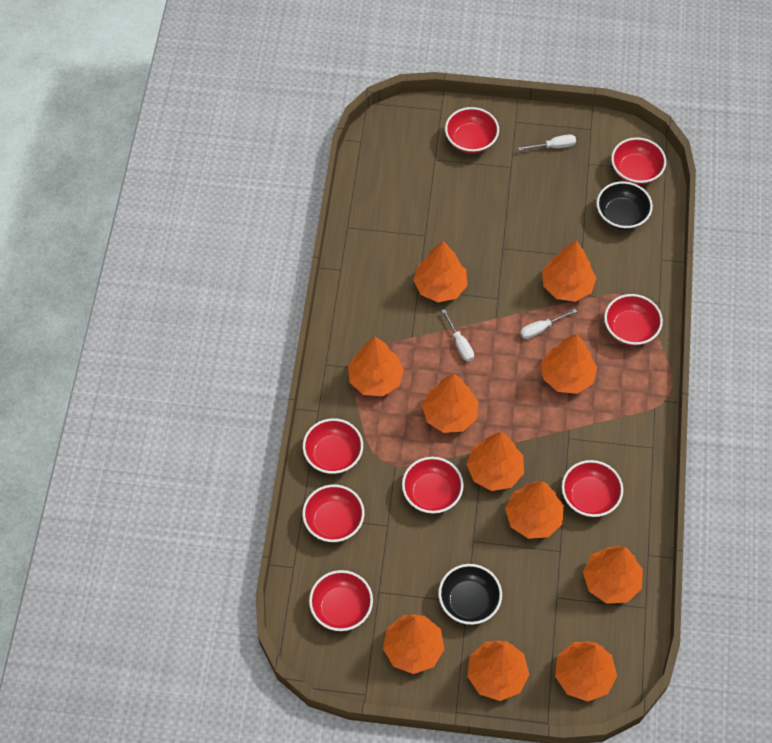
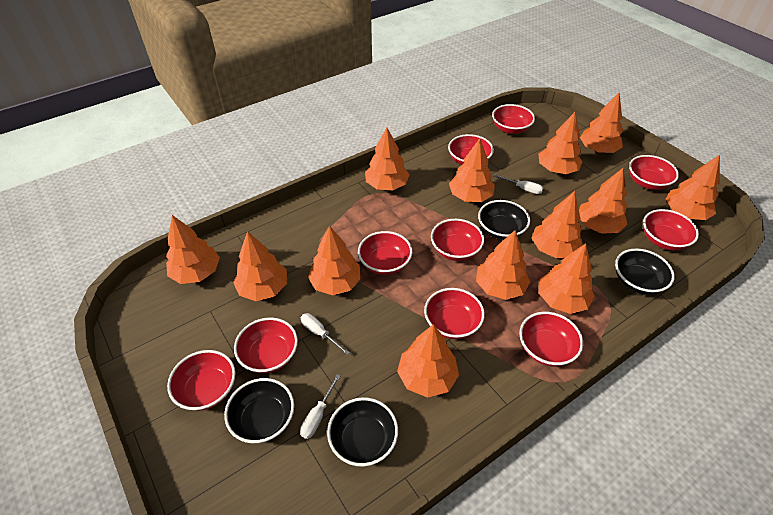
black bowl: 2 -> 4
orange tree: 11 -> 13
red bowl: 8 -> 10

